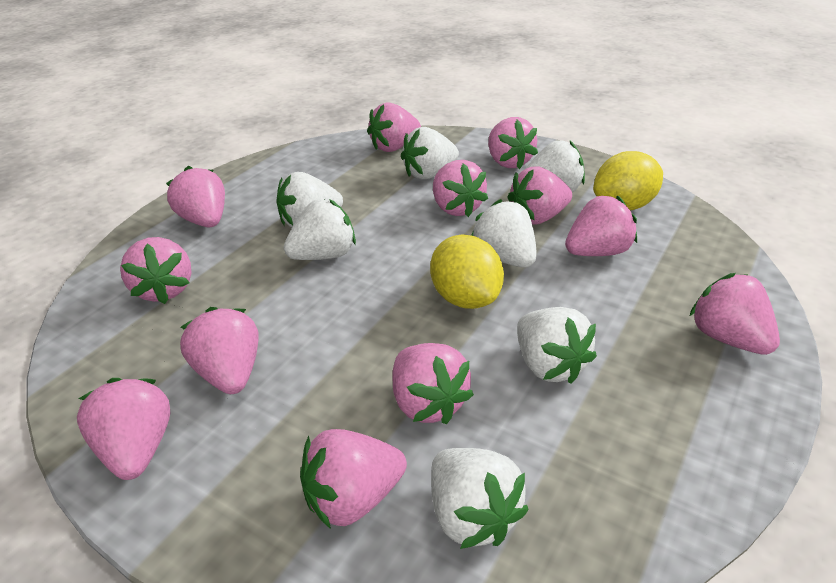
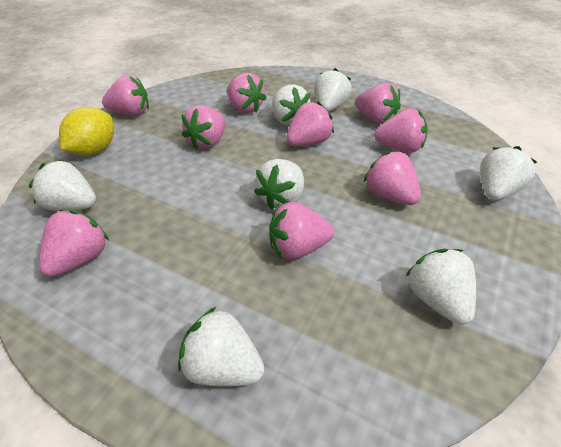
pink strawberry: 12 -> 9
yellow lemon: 2 -> 1

